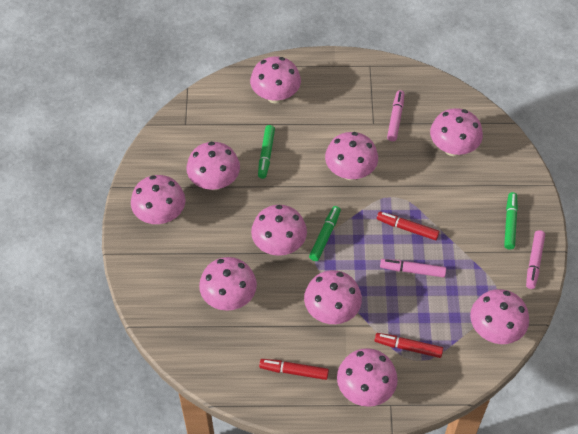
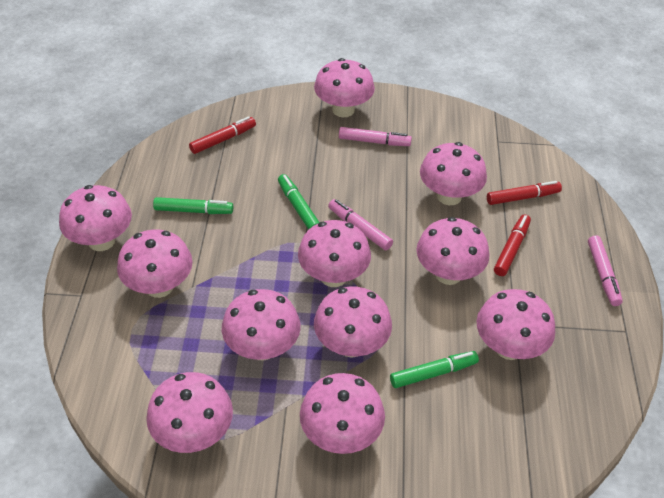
pink mushroom: 10 -> 11

